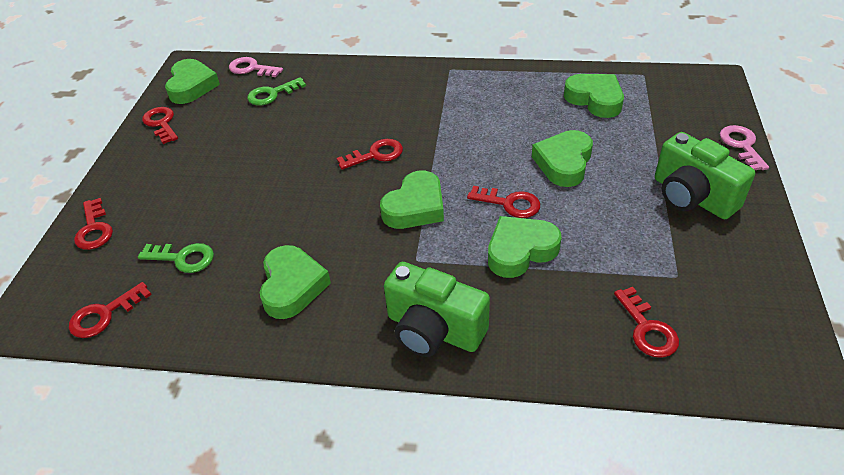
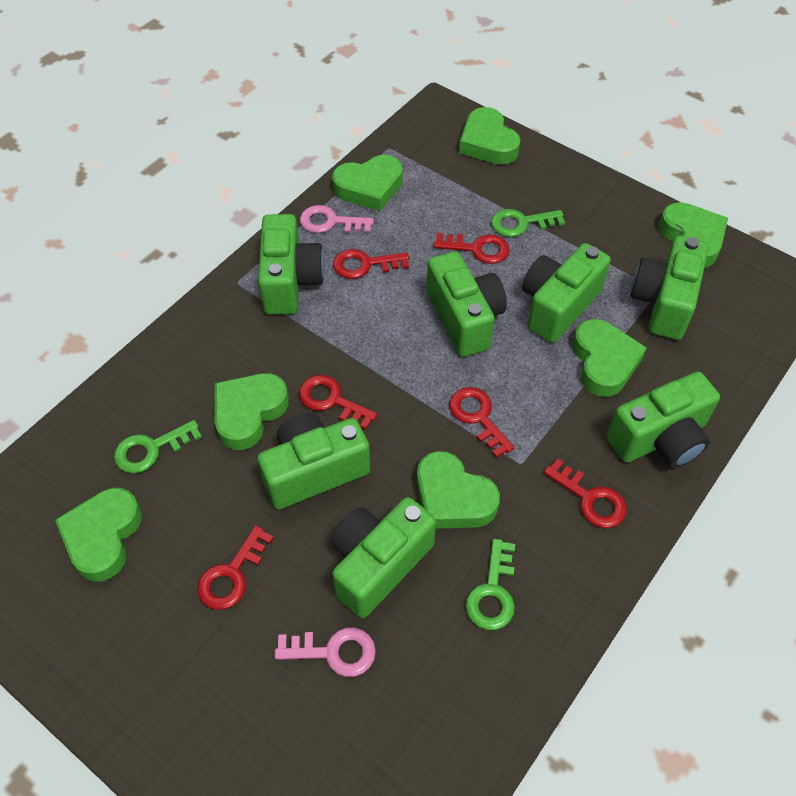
green camera: 2 -> 7
green heart: 6 -> 7
green key: 2 -> 3

